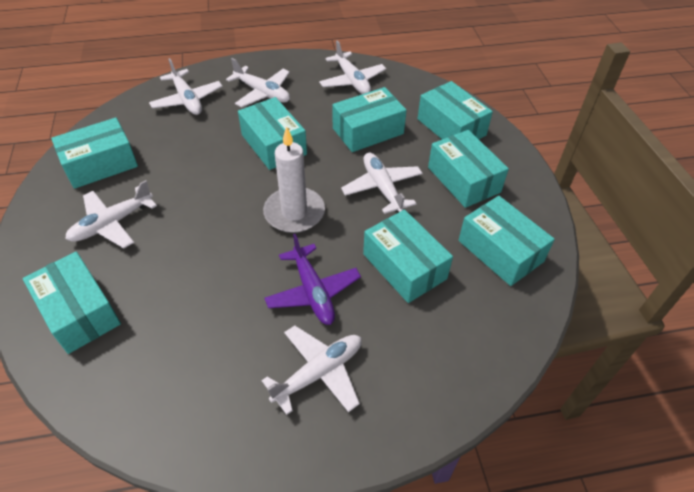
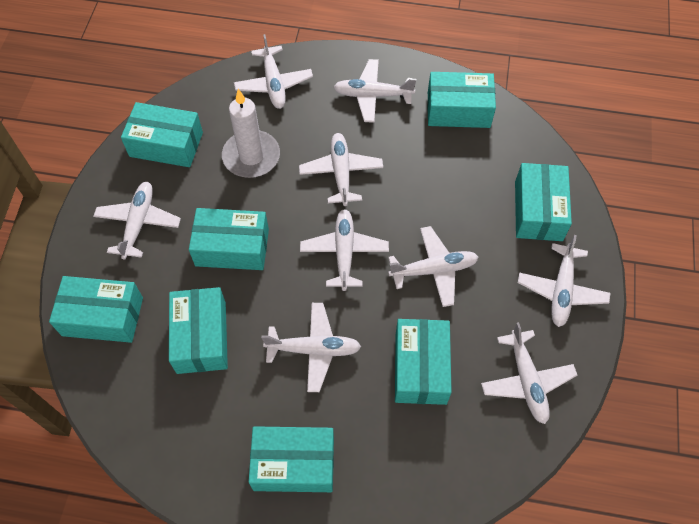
purple plane: 1 -> 0
white plane: 6 -> 9

